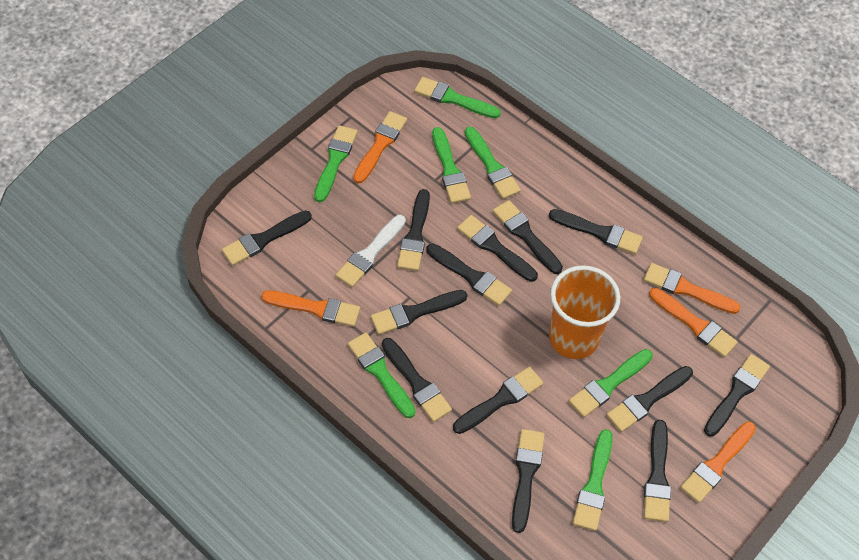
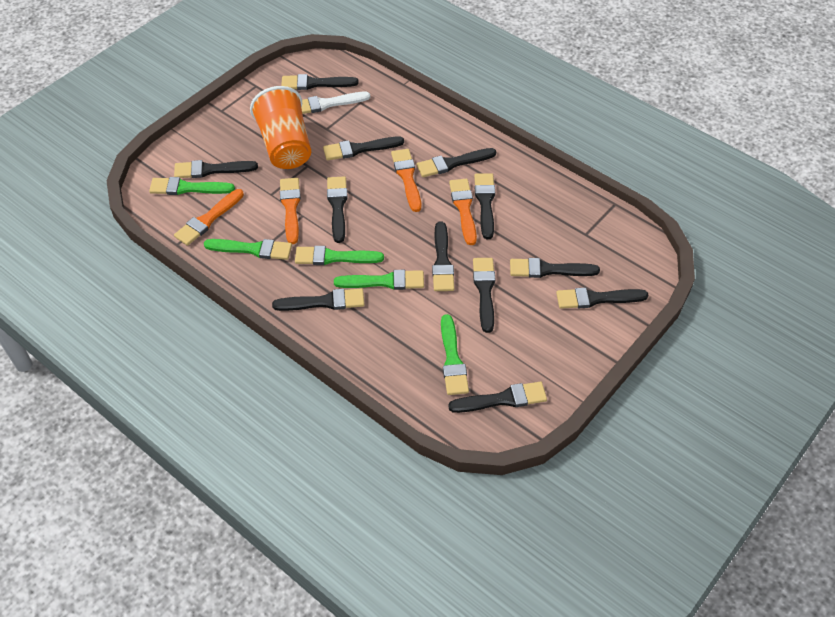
black brush: 13 -> 12
green brush: 7 -> 5
orange brush: 5 -> 4

